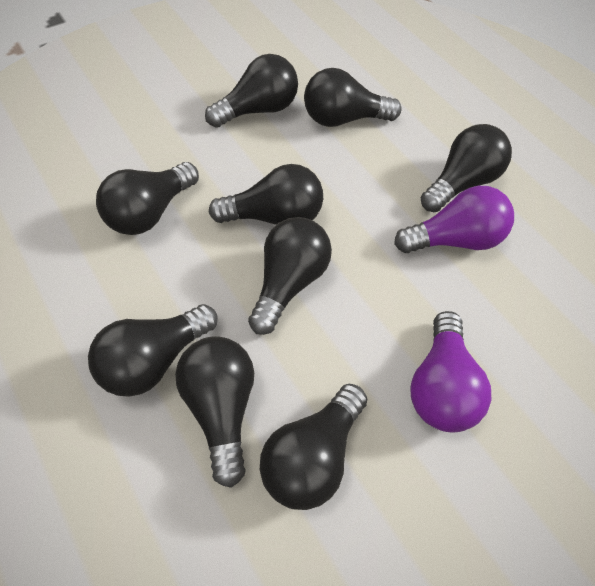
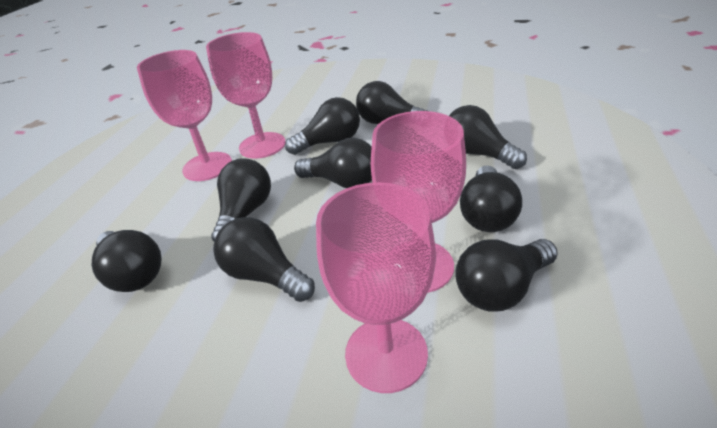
pink goblet: 0 -> 4
purple light bulb: 2 -> 0

